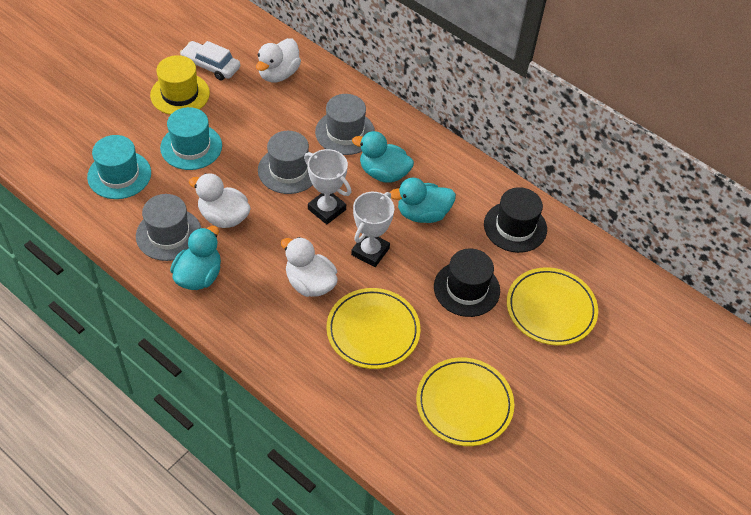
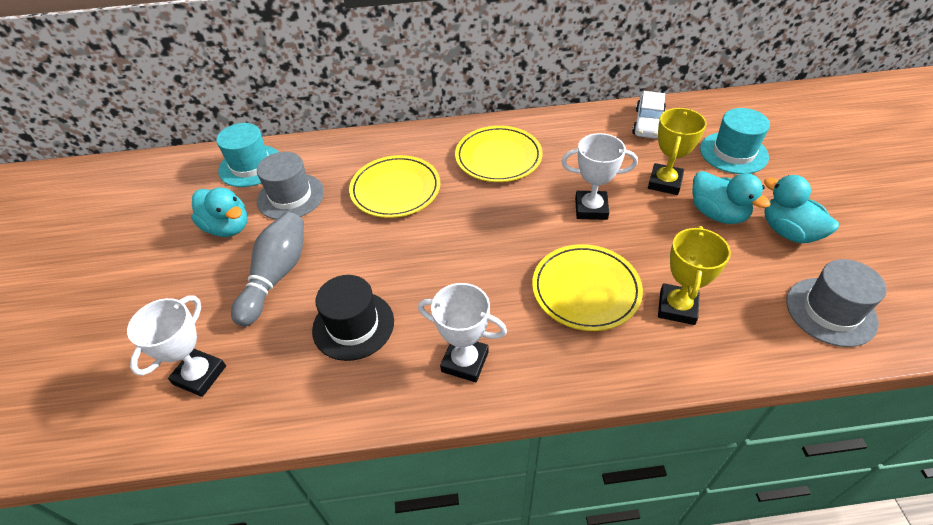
black hat: 2 -> 1
grey bowling pin: 0 -> 1
grey hat: 3 -> 2
white duck: 3 -> 0
white trophy: 2 -> 3
yellow hat: 1 -> 0
yellow trophy: 0 -> 2

